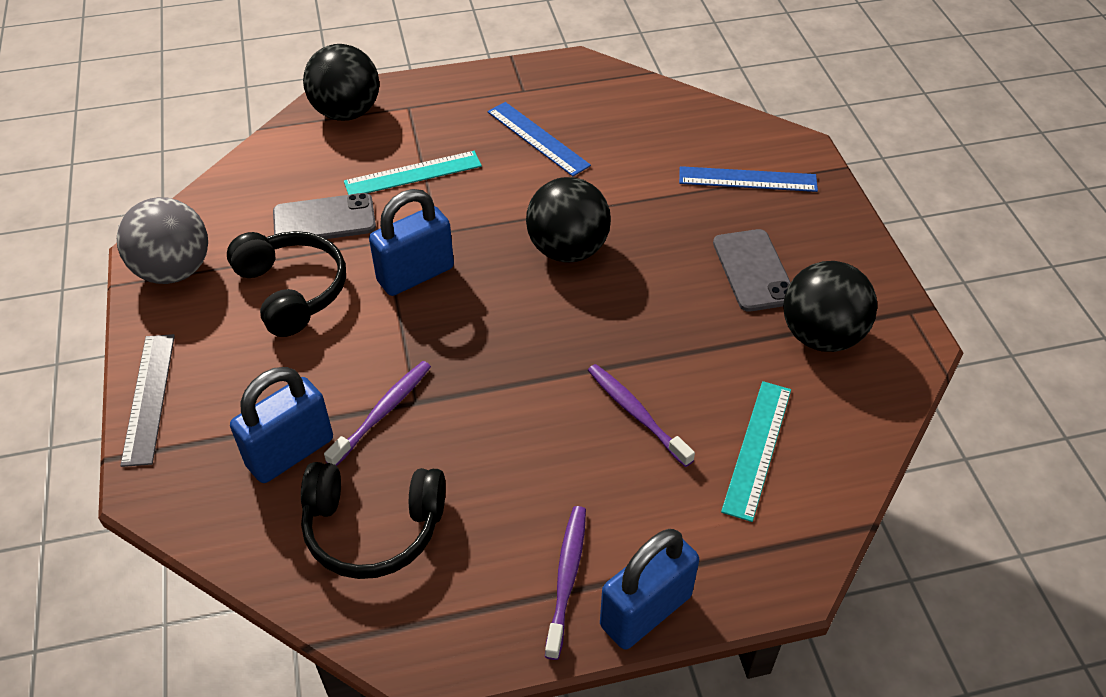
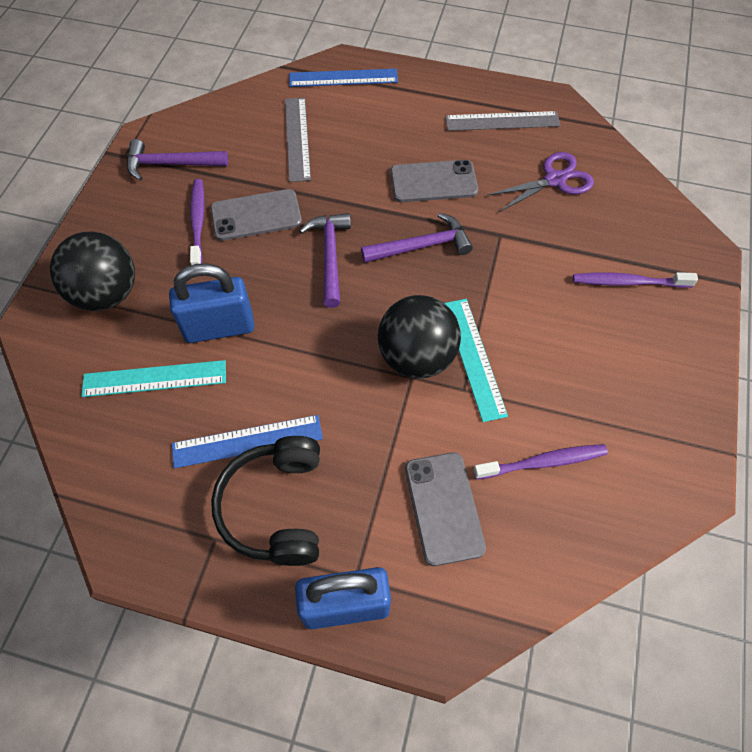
black ball: 3 -> 2
black headphones: 2 -> 1
blue padlock: 3 -> 2
grey ball: 1 -> 0
grey phone: 2 -> 3
grey ruler: 1 -> 2
purple hammer: 0 -> 3
purple scissors: 0 -> 1

